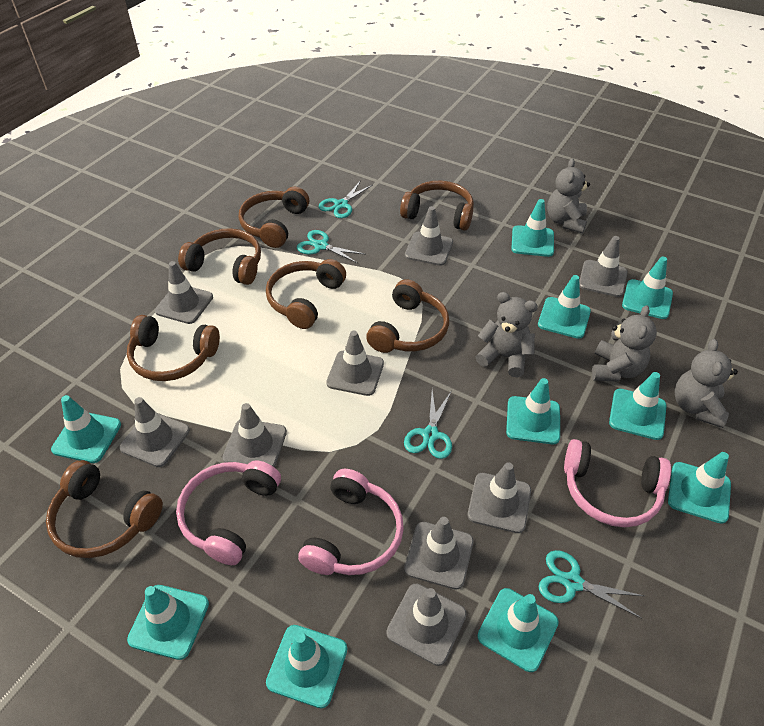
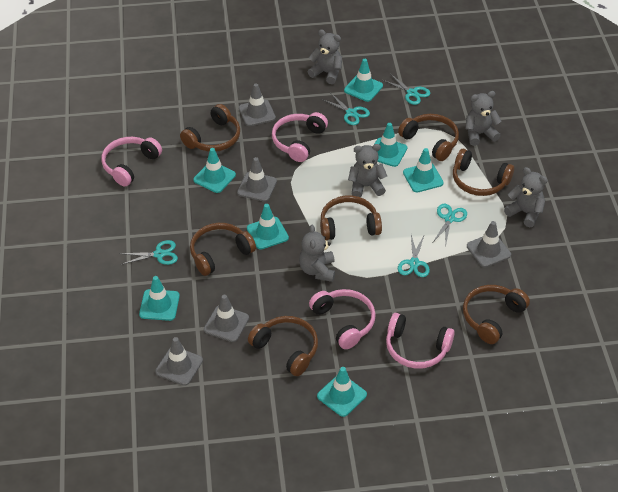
grey teddy bear: 4 -> 5
grey traffic cone: 9 -> 5
pink headphones: 3 -> 4
turquoise scissors: 4 -> 5
turquoise traffic cone: 10 -> 7

